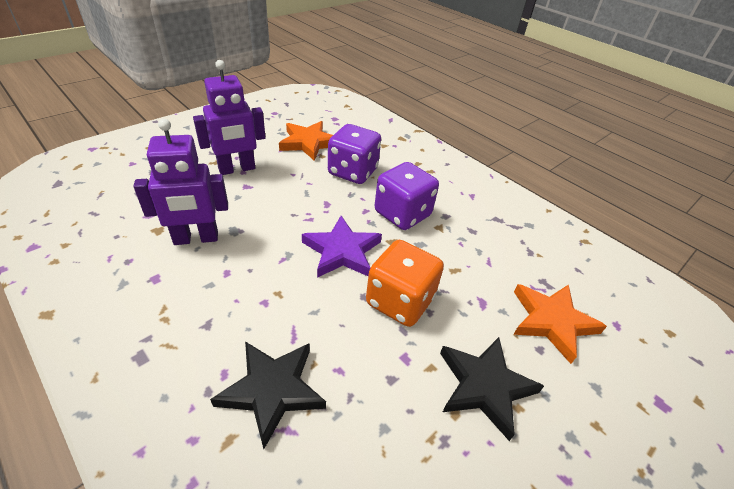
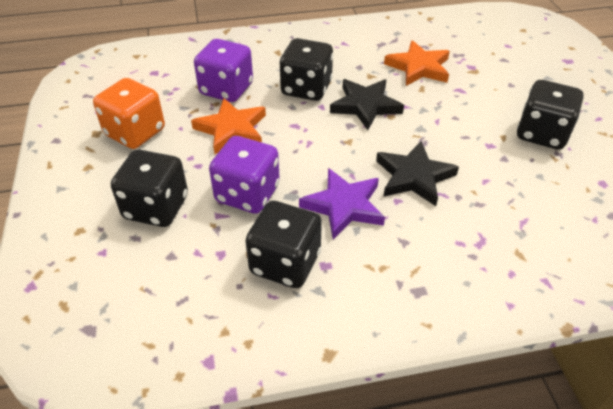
black dice: 0 -> 4
purple robot: 2 -> 0

